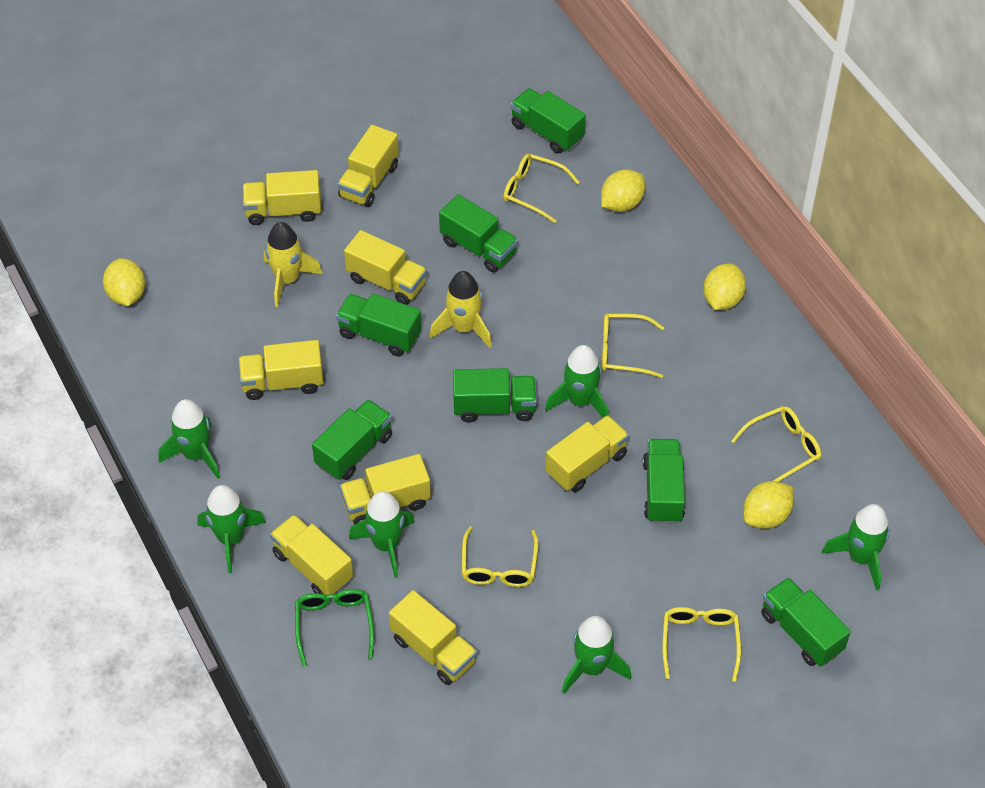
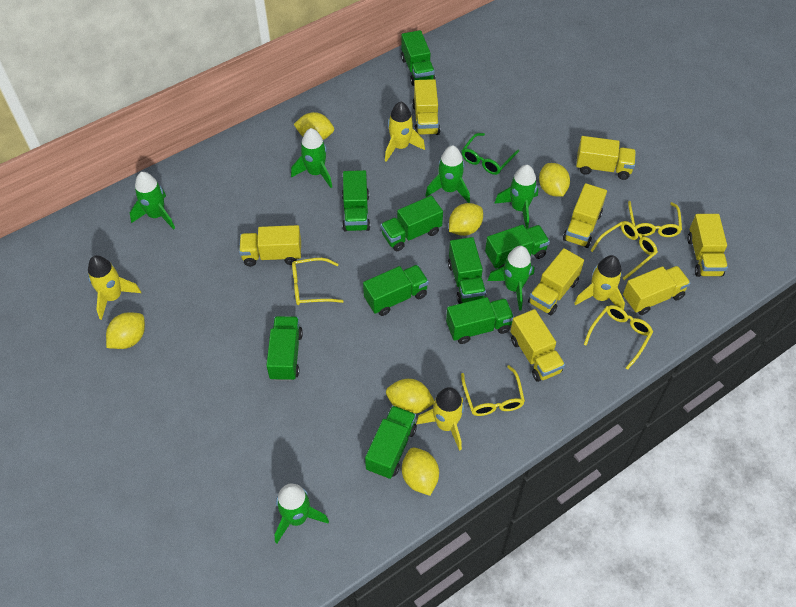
green truck: 7 -> 9
yellow lemon: 4 -> 6
yellow rocket: 2 -> 4

